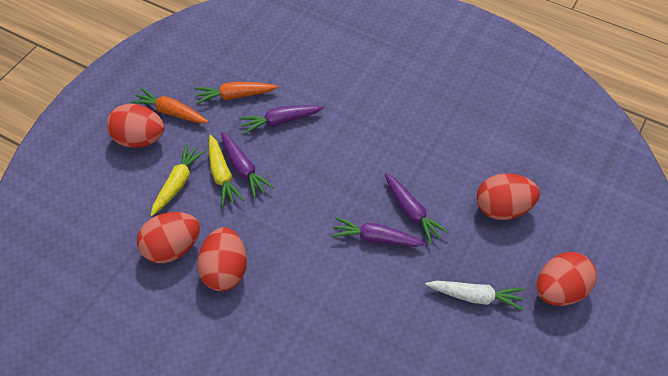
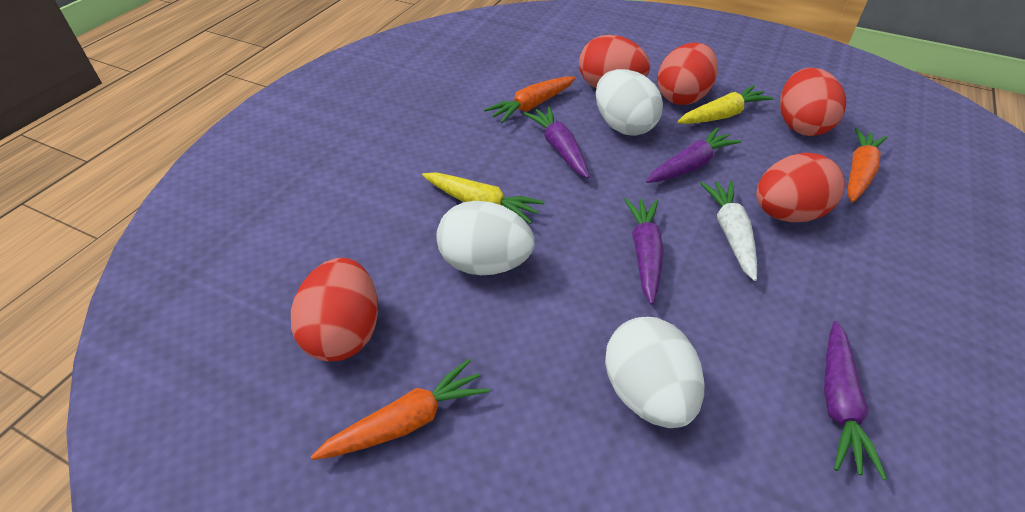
orange carrot: 2 -> 3
white egg: 0 -> 3

